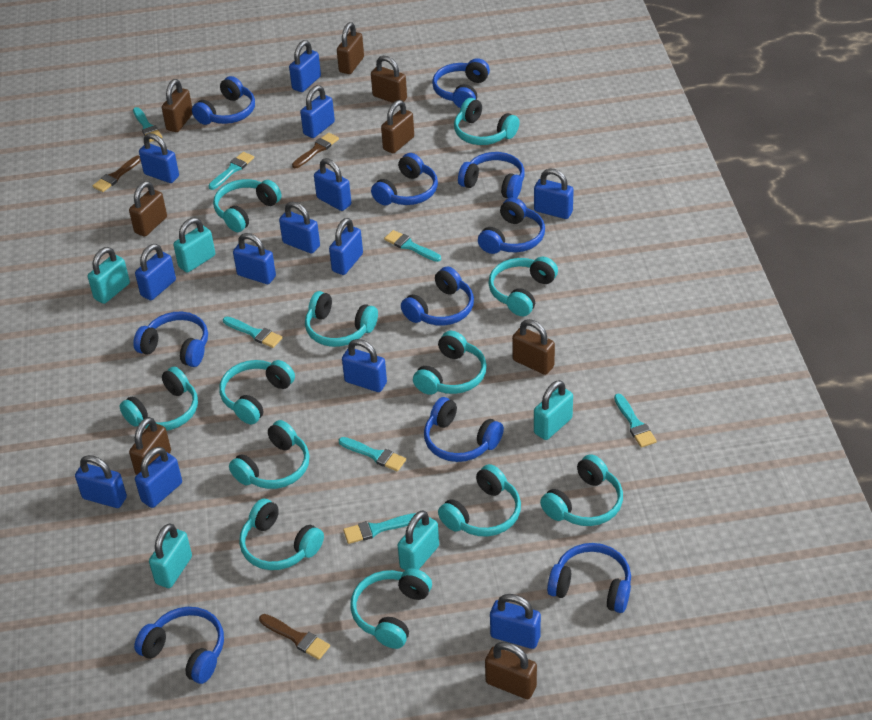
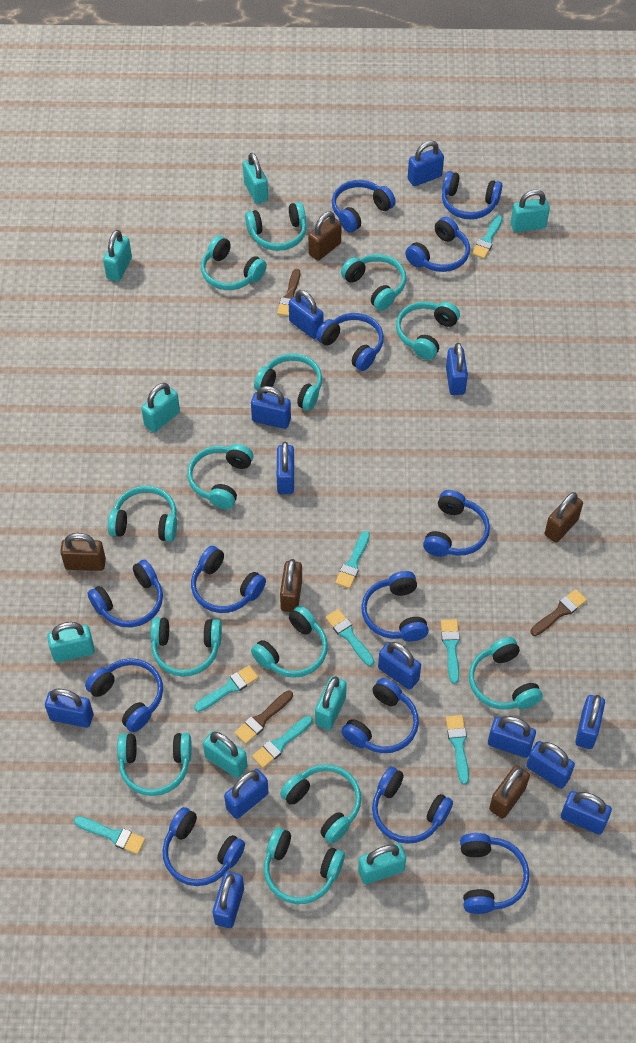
blue headphones: 10 -> 13
brown padlock: 8 -> 5
turquoise brush: 7 -> 8
turquoise headphones: 12 -> 13
turquoise padlock: 5 -> 8

